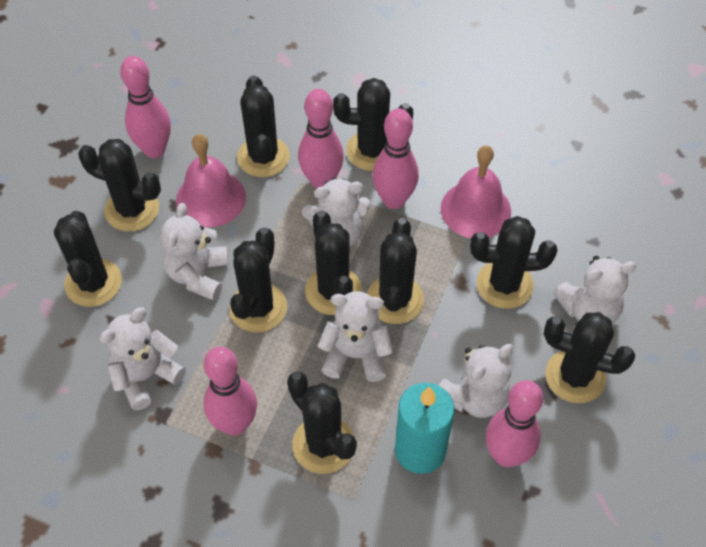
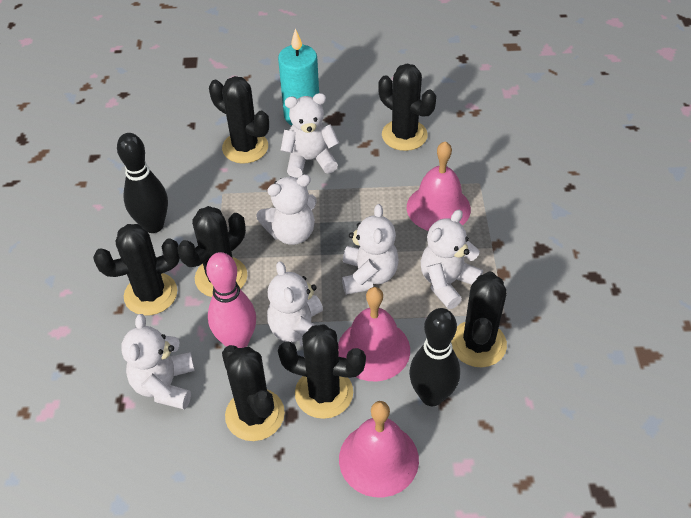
black bowling pin: 0 -> 2
black cactus: 10 -> 7
pink bell: 2 -> 3
pink bowling pin: 5 -> 1

